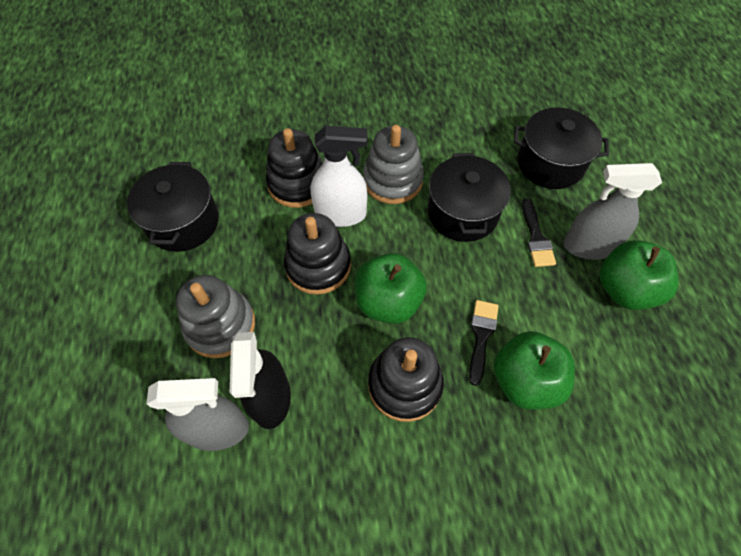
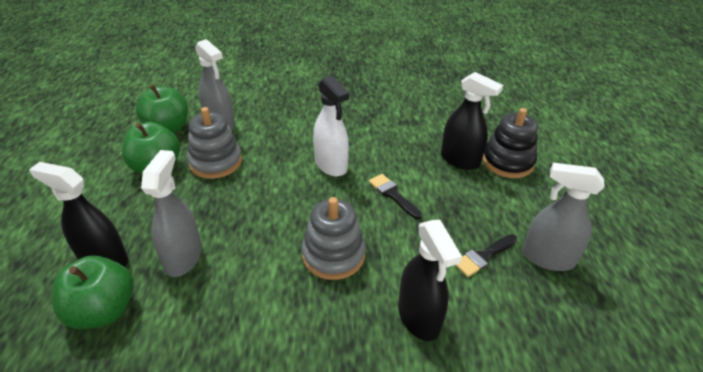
black pot: 3 -> 0
black spray bottle: 1 -> 3
black stacking toy: 3 -> 1
grey spray bottle: 2 -> 3

